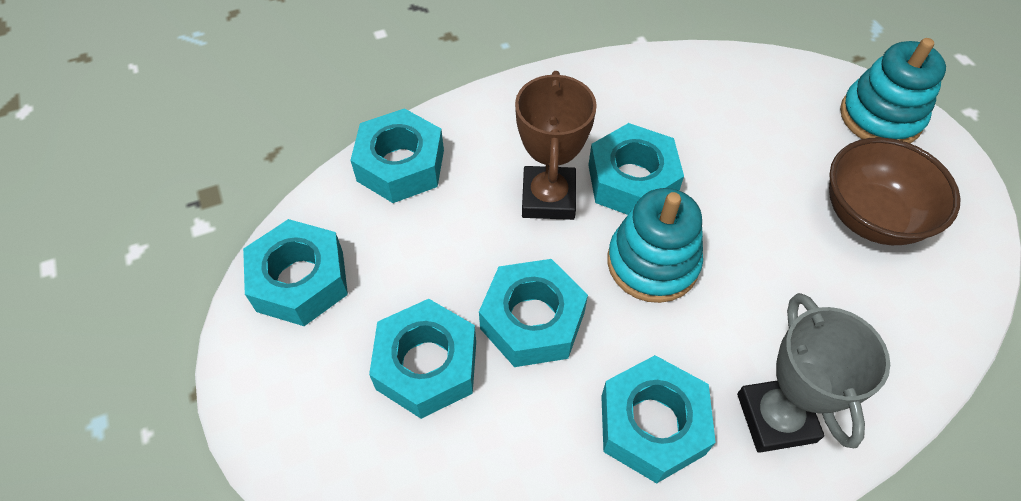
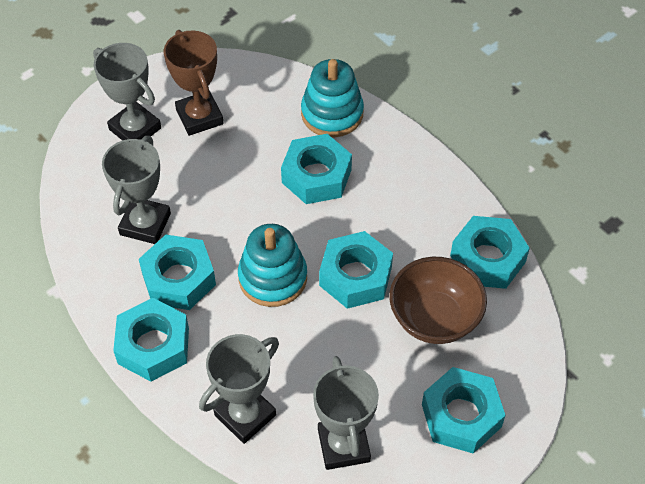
grey trophy: 1 -> 4

